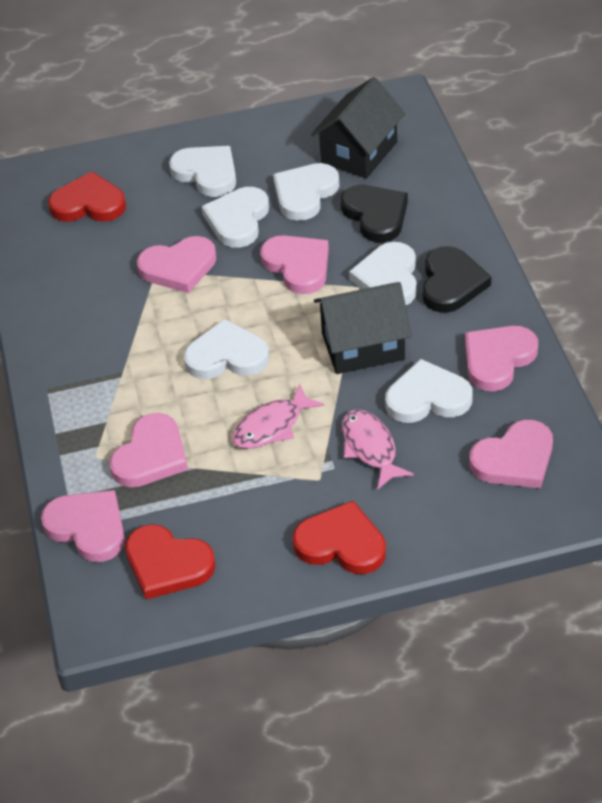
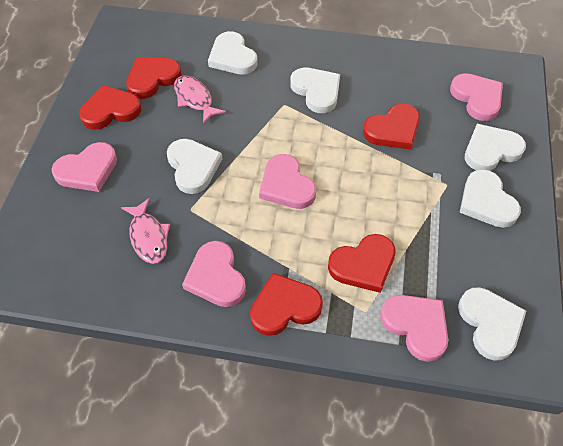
black heart: 2 -> 0
black house: 2 -> 0
pink heart: 6 -> 5
red heart: 3 -> 5

